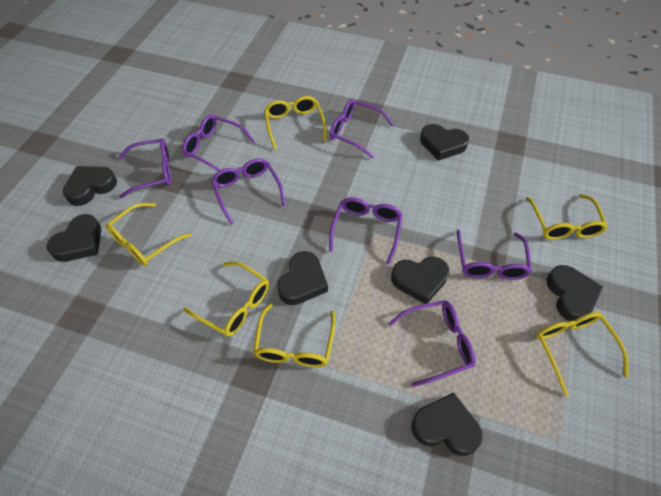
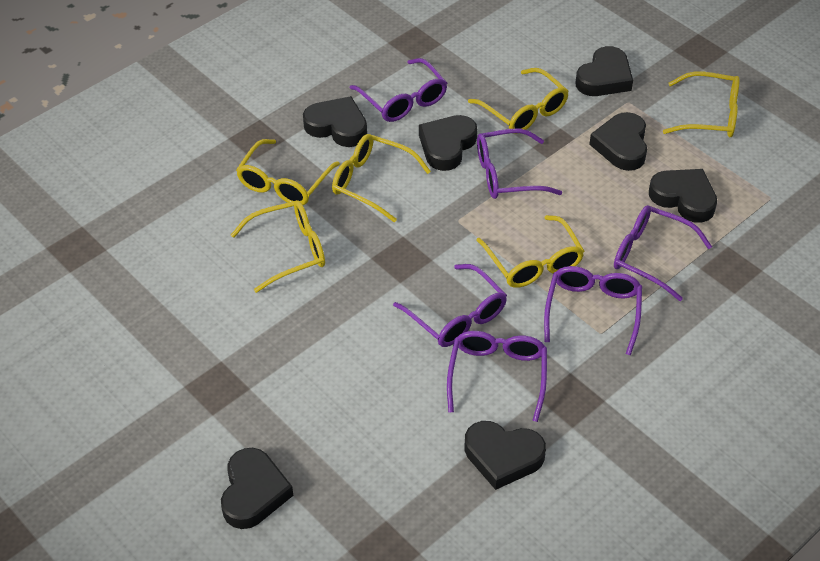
purple glasses: 7 -> 6

